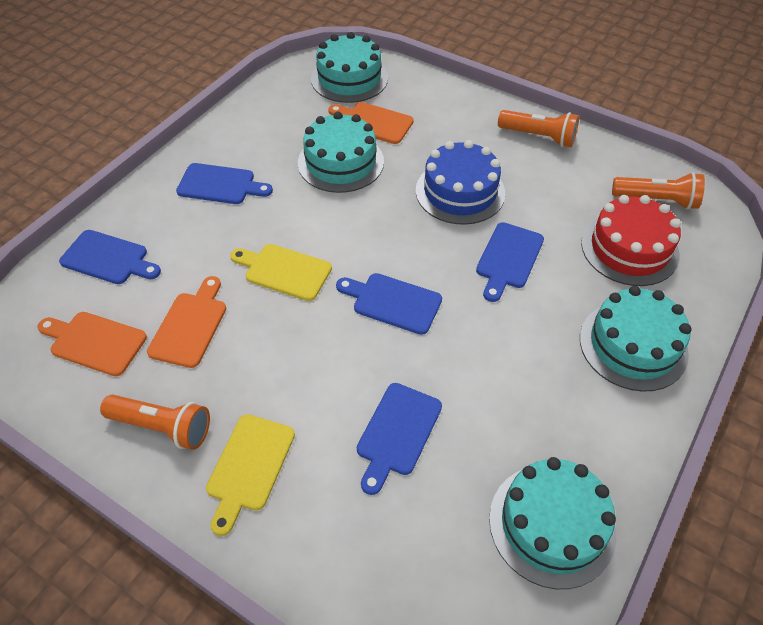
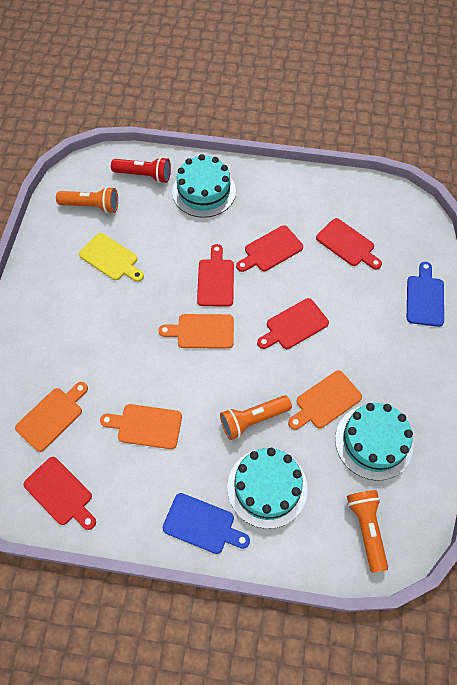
blue cake: 1 -> 0
blue cutting board: 5 -> 2
orange cutting board: 3 -> 4
red cake: 1 -> 0
red cutting board: 0 -> 5
red flashlight: 0 -> 1
turquoise cake: 4 -> 3
yellow cutting board: 2 -> 1

